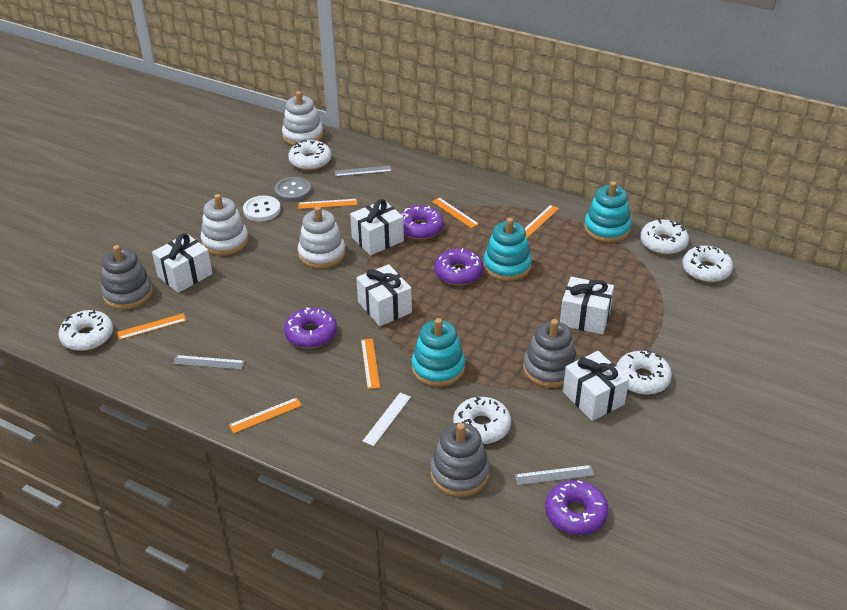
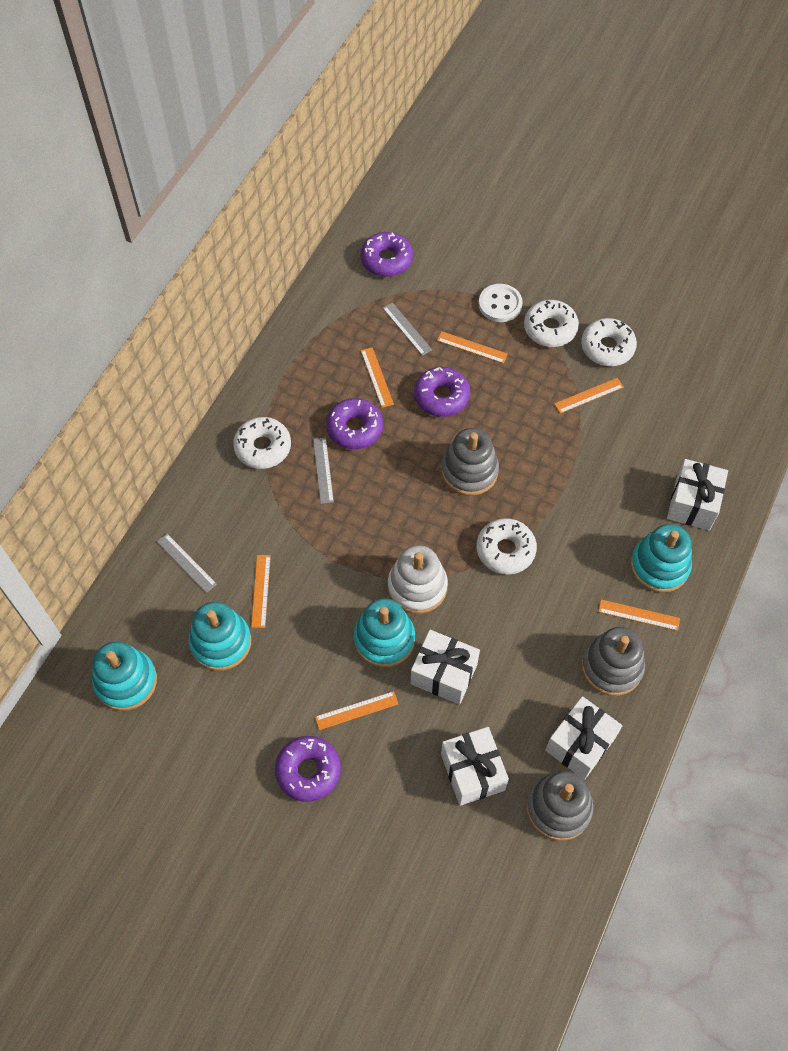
grey button: 1 -> 0
turquoise stacking toy: 3 -> 4
white donut: 6 -> 4
white gift: 5 -> 4
white ruler: 1 -> 0
white stacking toy: 3 -> 1

